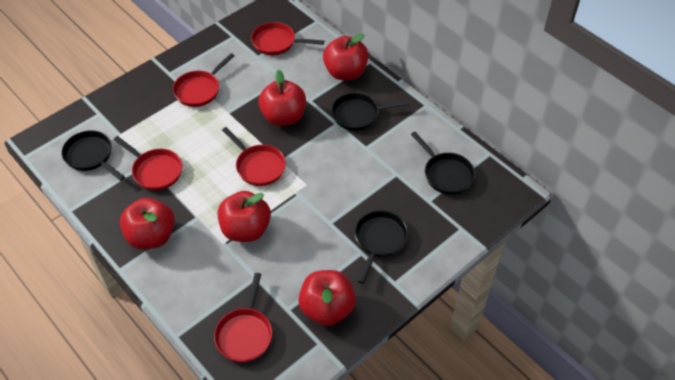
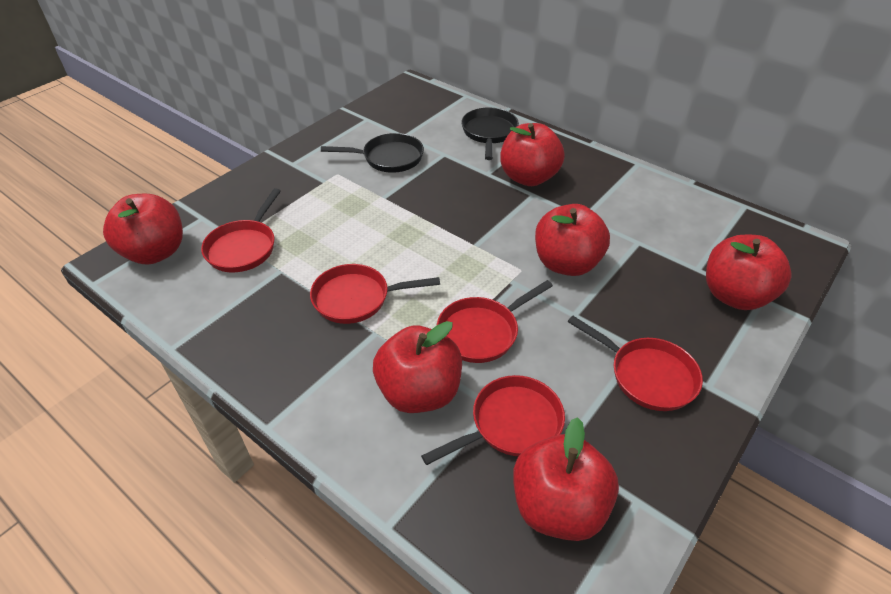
black pan: 4 -> 2
red apple: 5 -> 6

